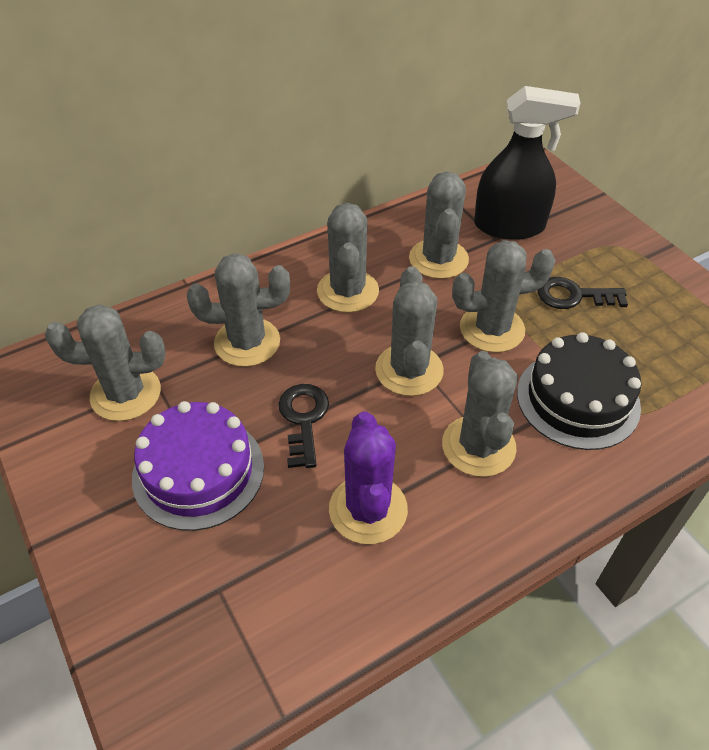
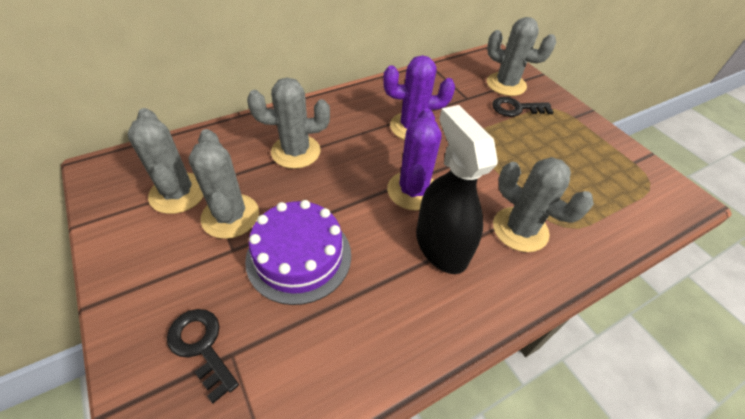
black cake: 1 -> 0
grey cactus: 7 -> 5
purple cactus: 1 -> 2

